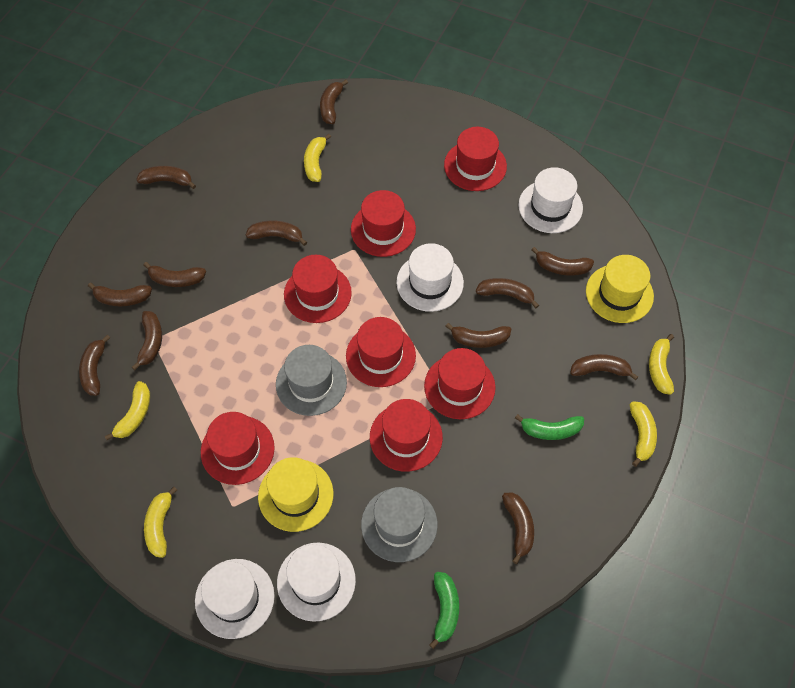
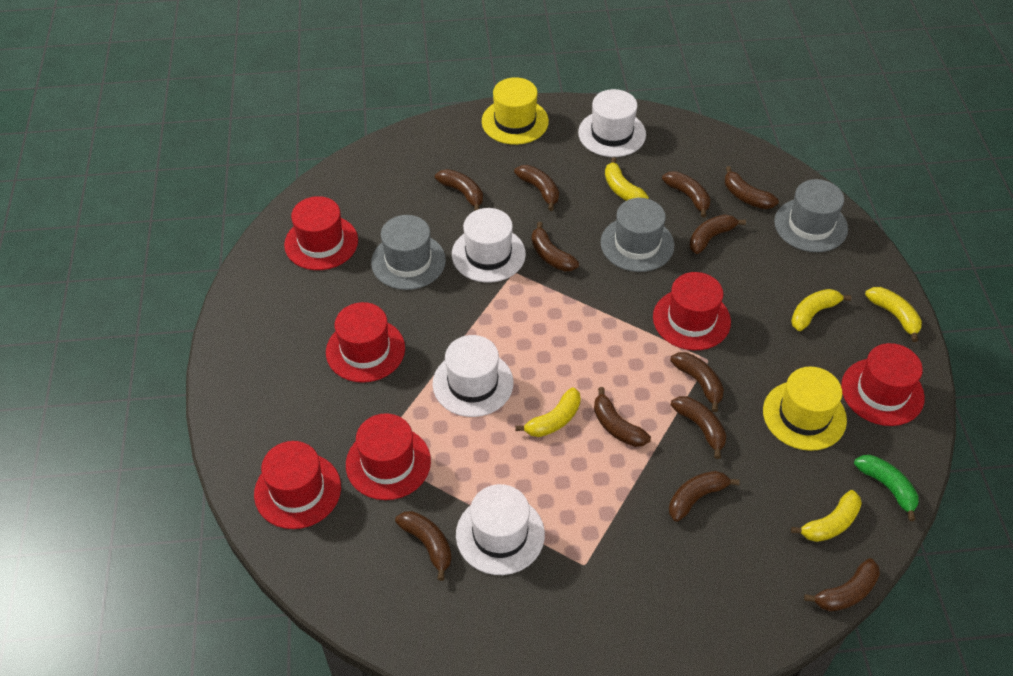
green banana: 2 -> 1
grey hat: 2 -> 3
red hat: 7 -> 6

